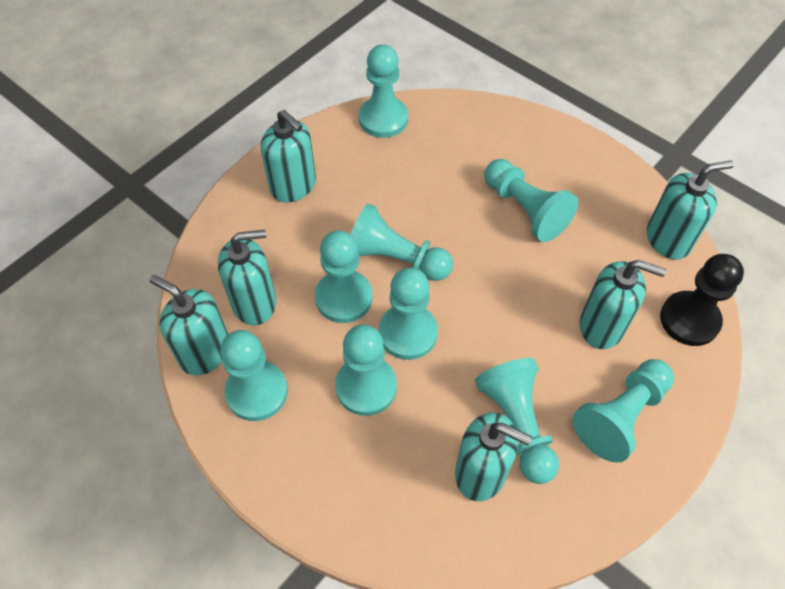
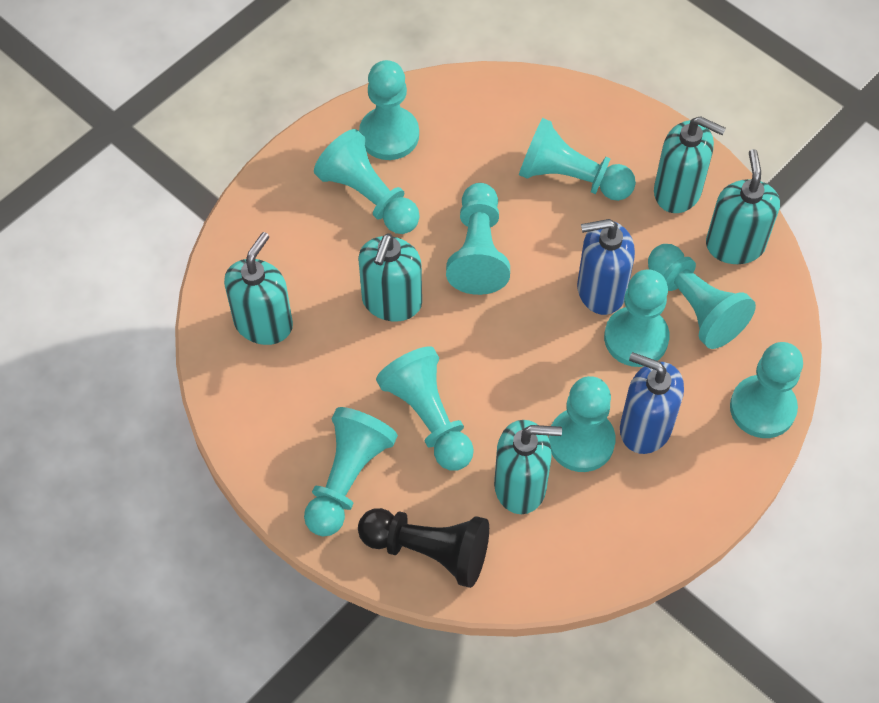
blue soap dispenser: 0 -> 2
turquoise pawn: 9 -> 10
turquoise soap dispenser: 6 -> 5

